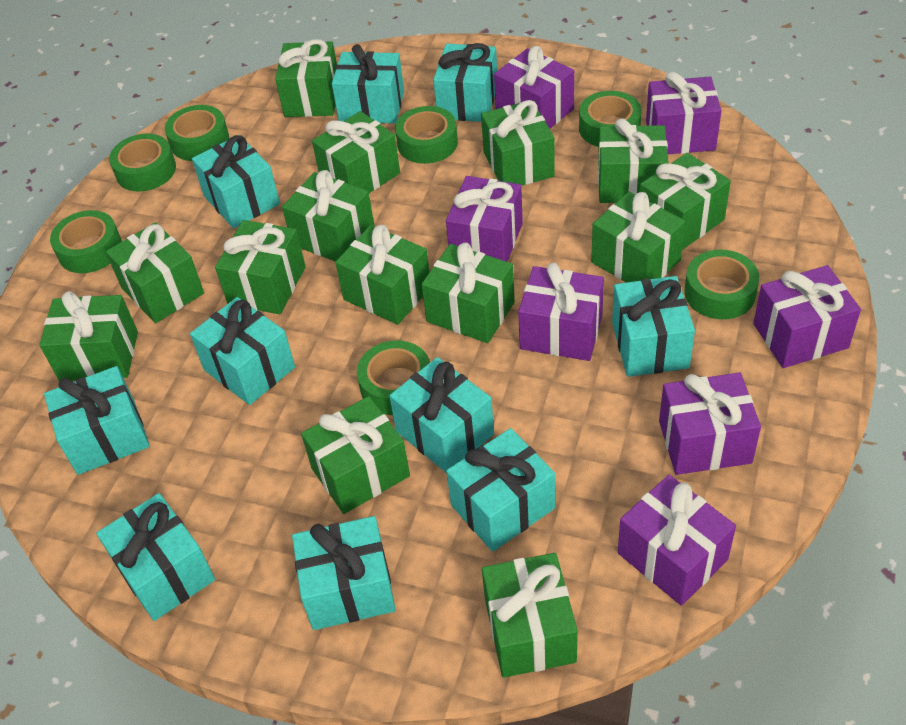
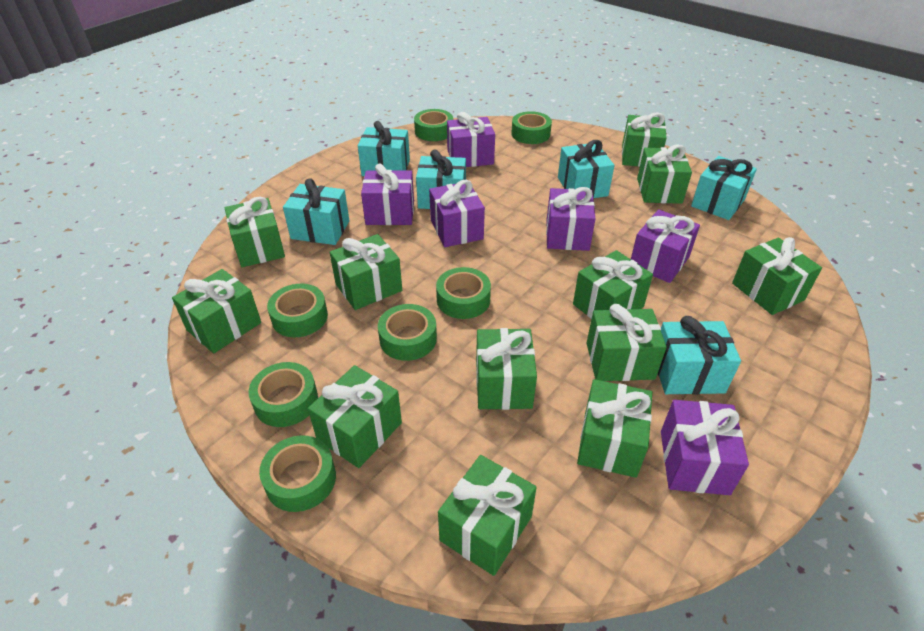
green gift: 14 -> 12
purple gift: 7 -> 6
turquoise gift: 10 -> 6

